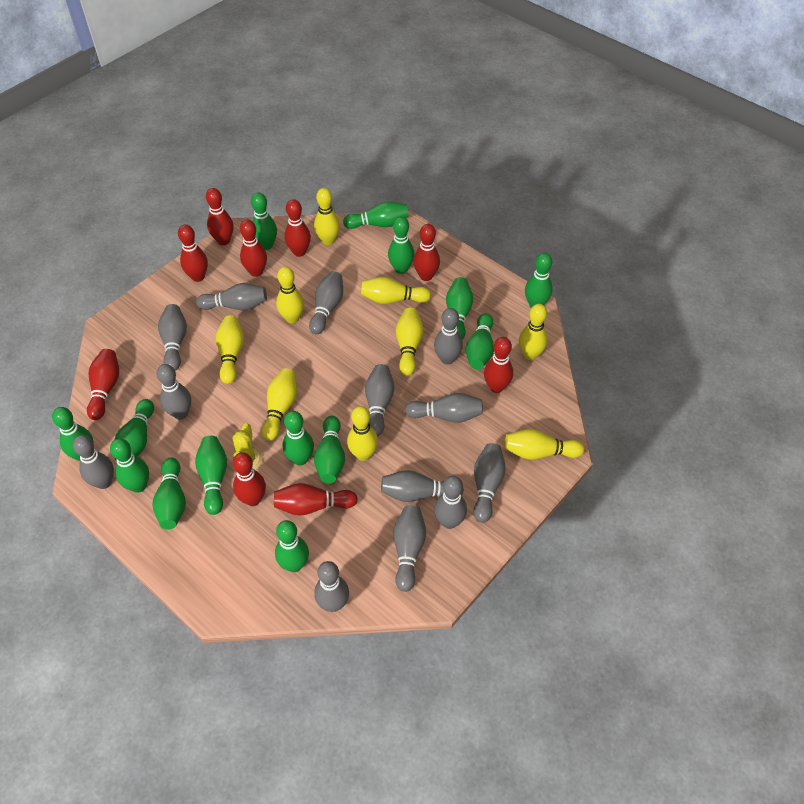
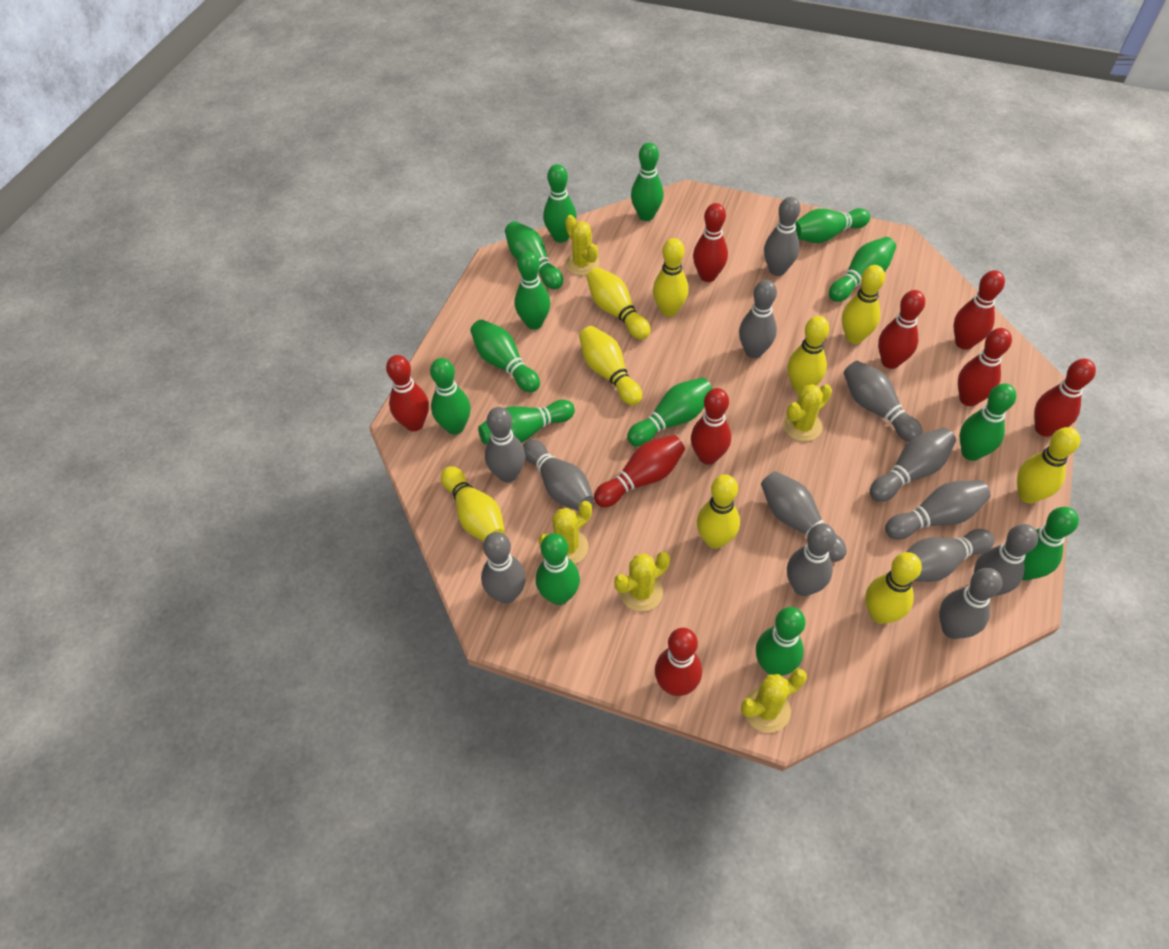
yellow cactus: 1 -> 5

